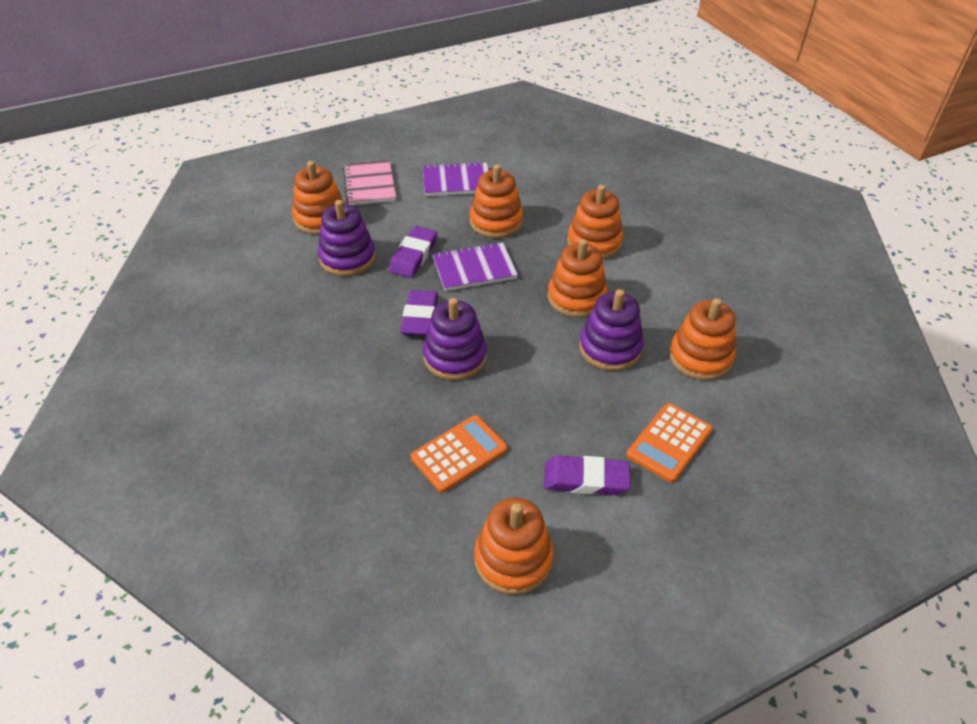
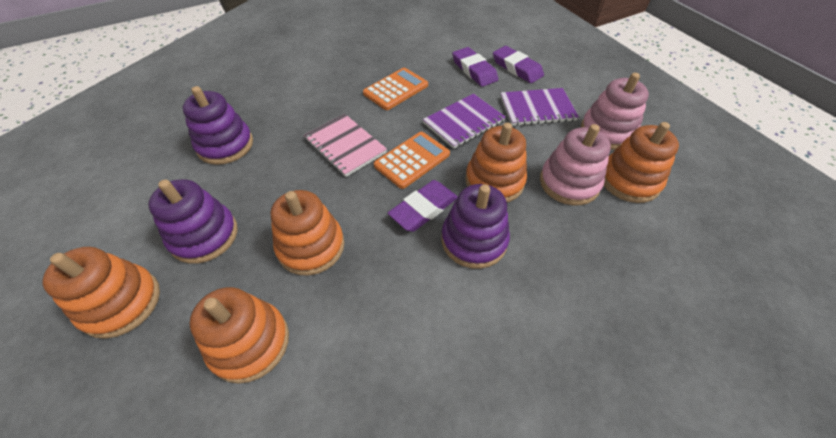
orange stacking toy: 6 -> 5
pink stacking toy: 0 -> 2

